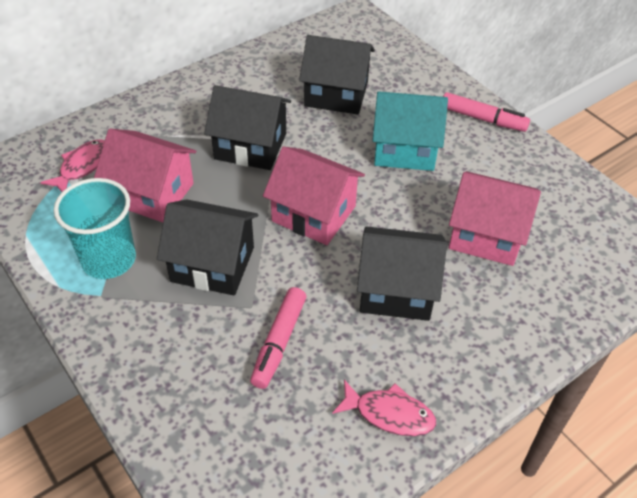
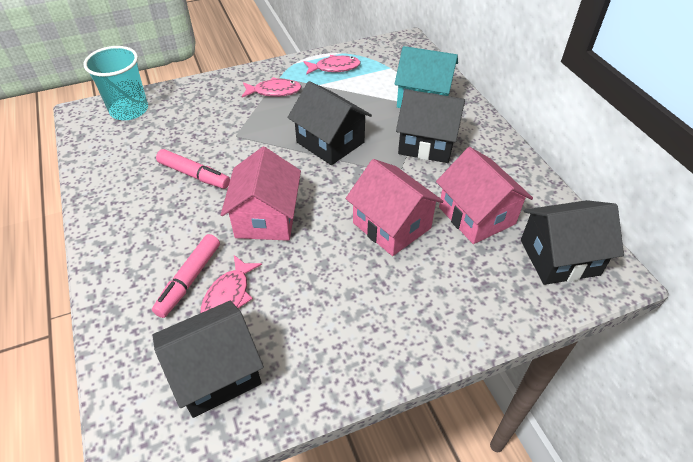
pink fish: 2 -> 3

